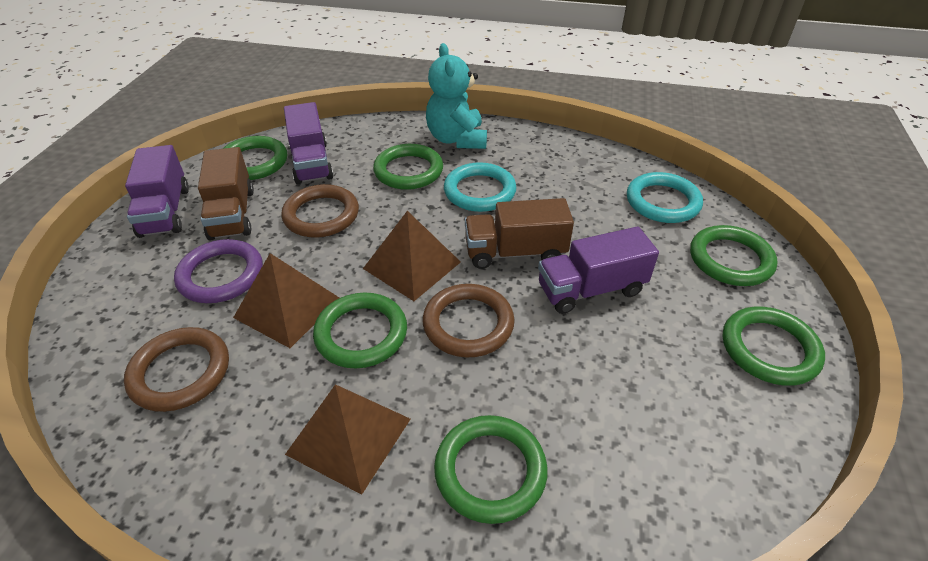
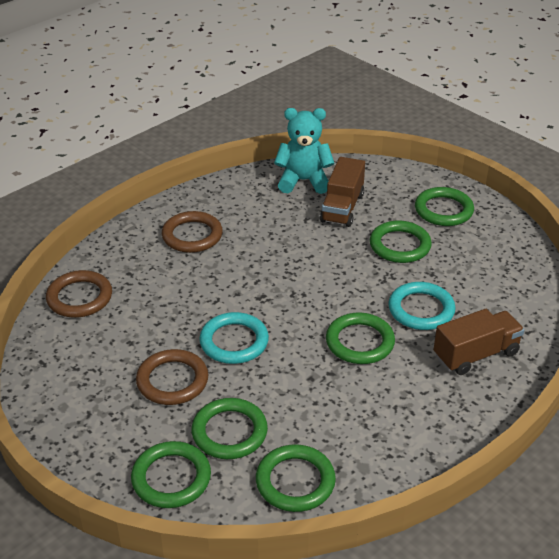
brown pyramid: 3 -> 0
purple ring: 1 -> 0
purple truck: 3 -> 0

